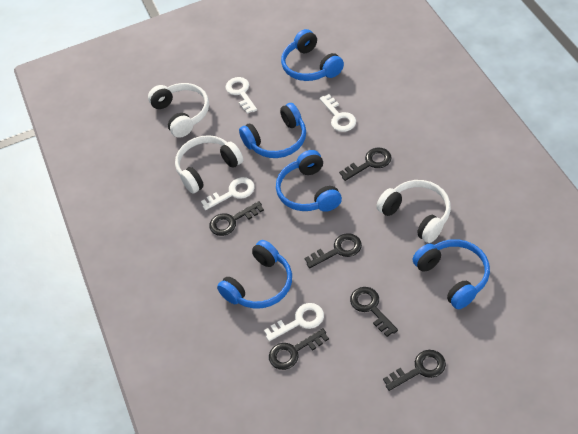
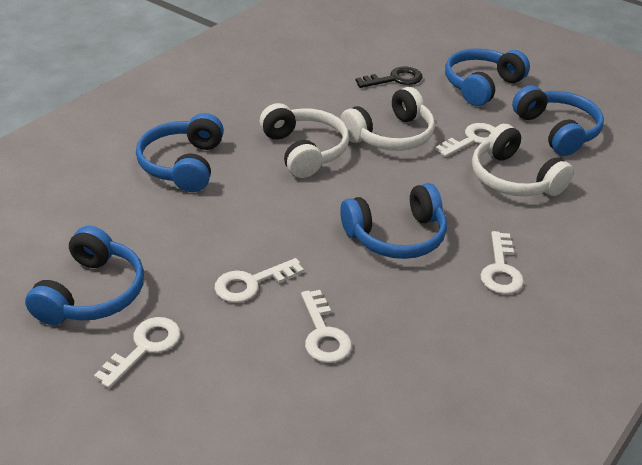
black key: 6 -> 1
white key: 4 -> 5

